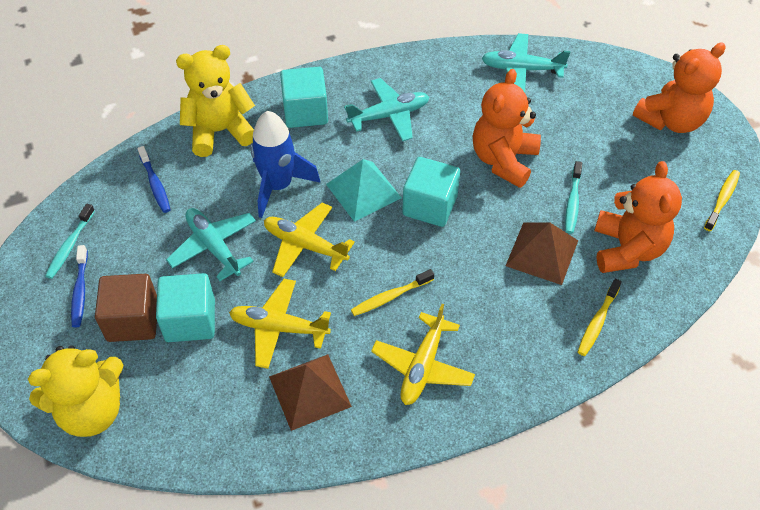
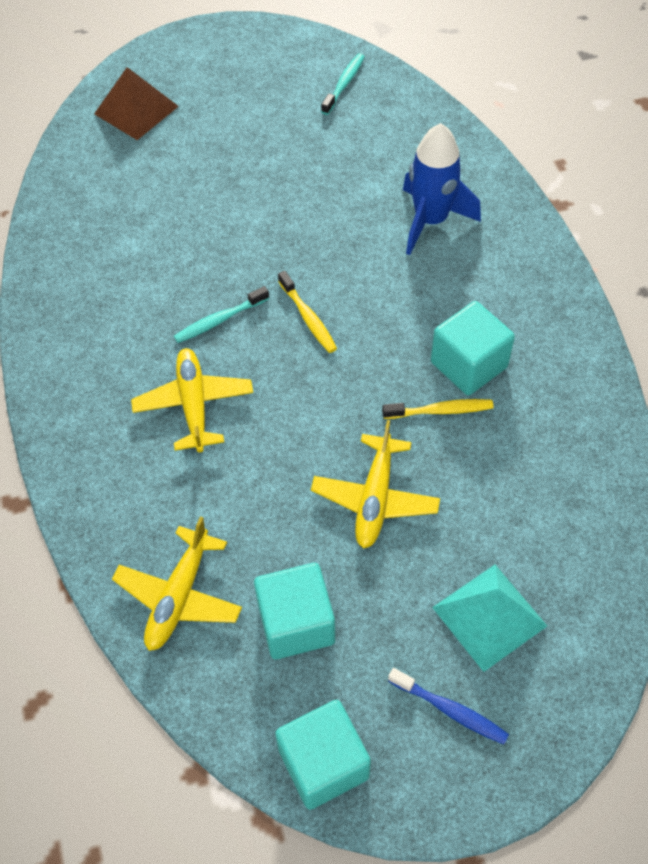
blue toothbrush: 2 -> 1
brown cube: 1 -> 0
brown pyramid: 2 -> 1
orange teddy bear: 3 -> 0
turquoise plane: 3 -> 0
yellow teddy bear: 2 -> 0
yellow toothbrush: 3 -> 2

